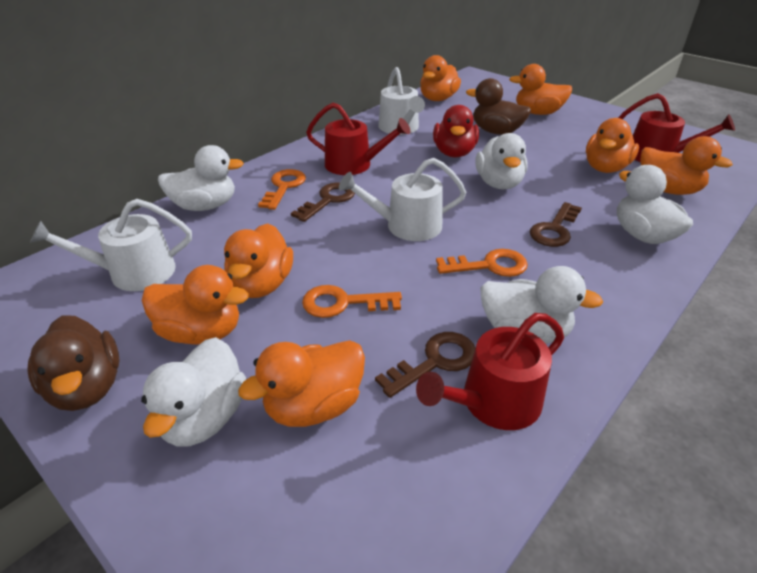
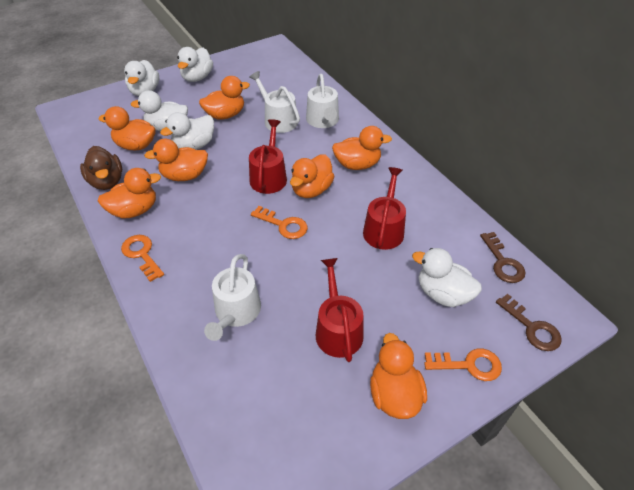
brown duck: 2 -> 1
brown key: 3 -> 2
red duck: 1 -> 0

